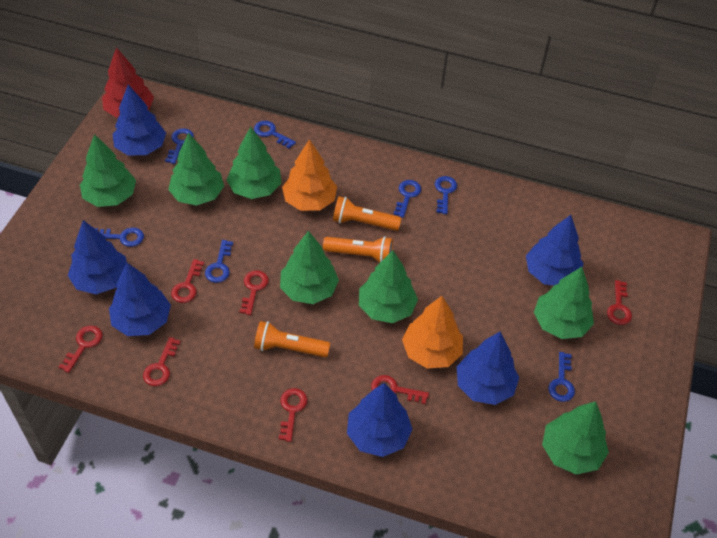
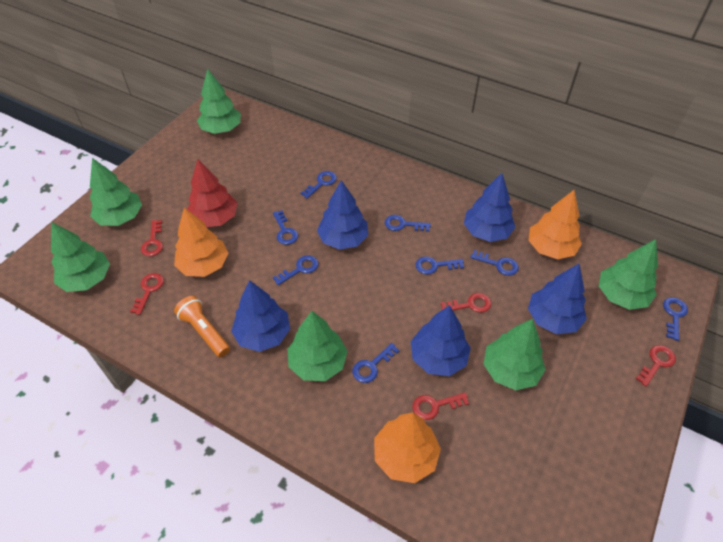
blue key: 7 -> 8
blue tree: 6 -> 5
green tree: 7 -> 6
orange flashlight: 3 -> 1
orange tree: 2 -> 3
red key: 7 -> 5

